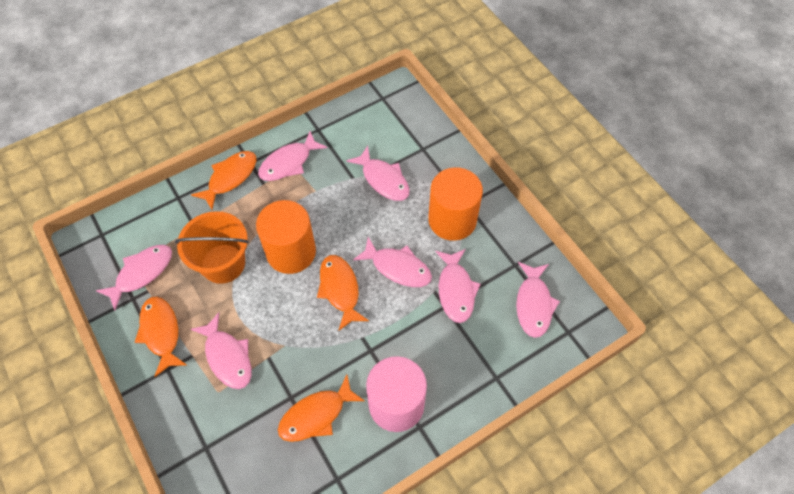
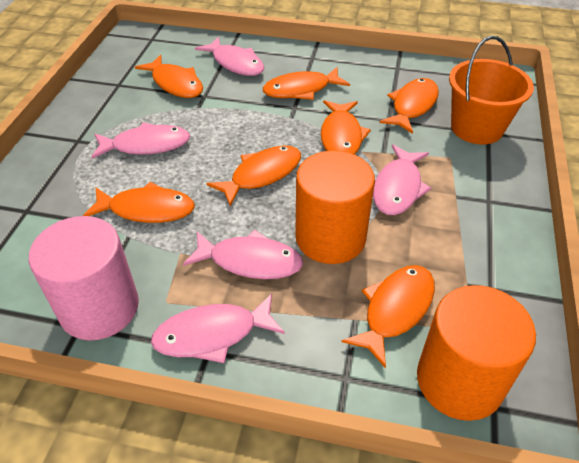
orange fish: 4 -> 7
pink fish: 7 -> 5

